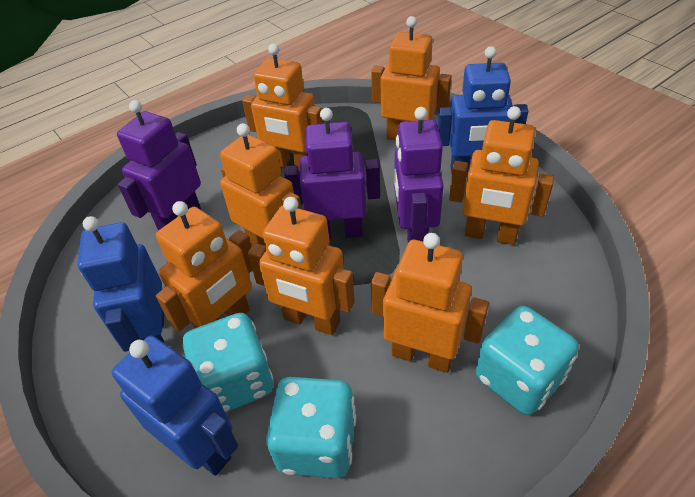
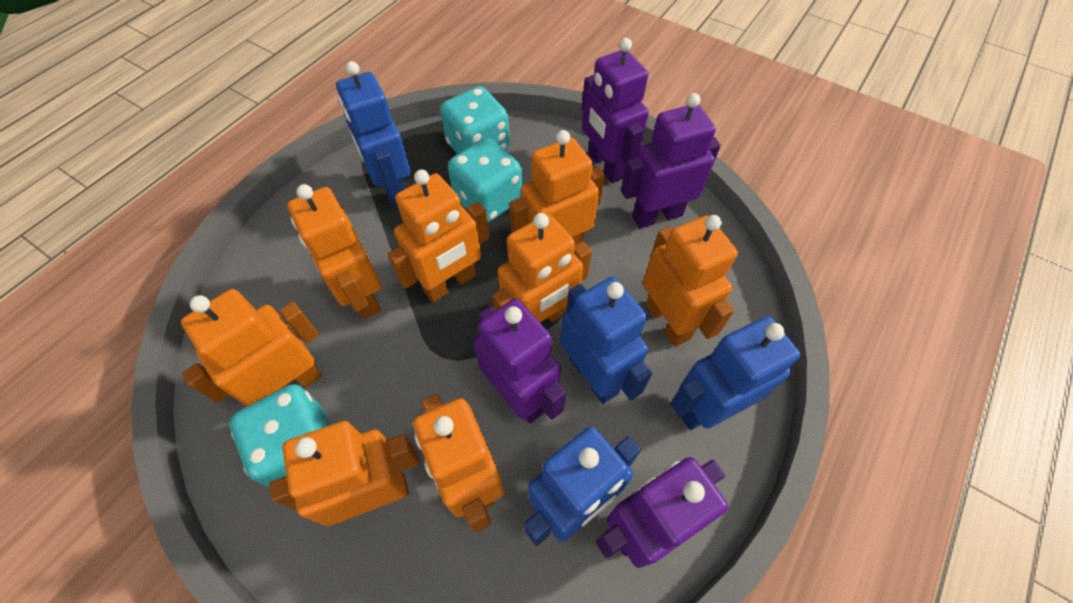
blue robot: 3 -> 4
orange robot: 7 -> 8
purple robot: 3 -> 4

